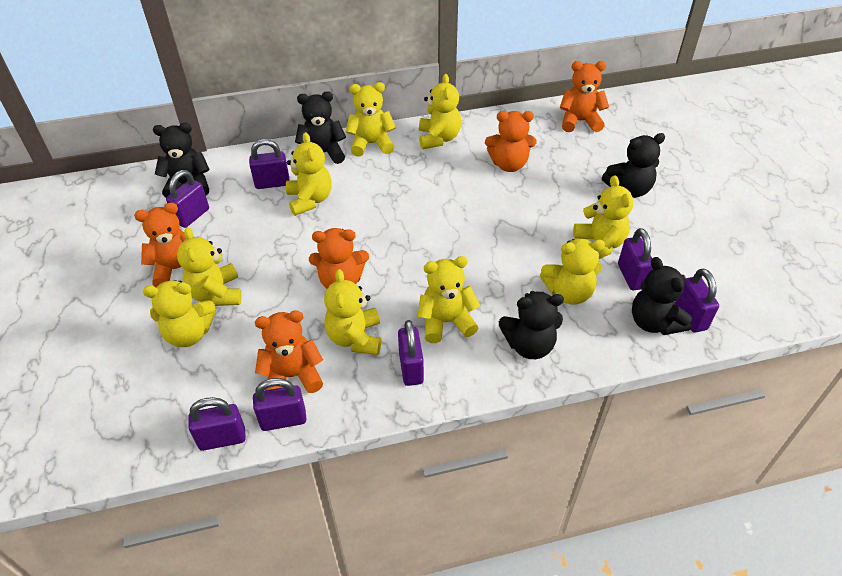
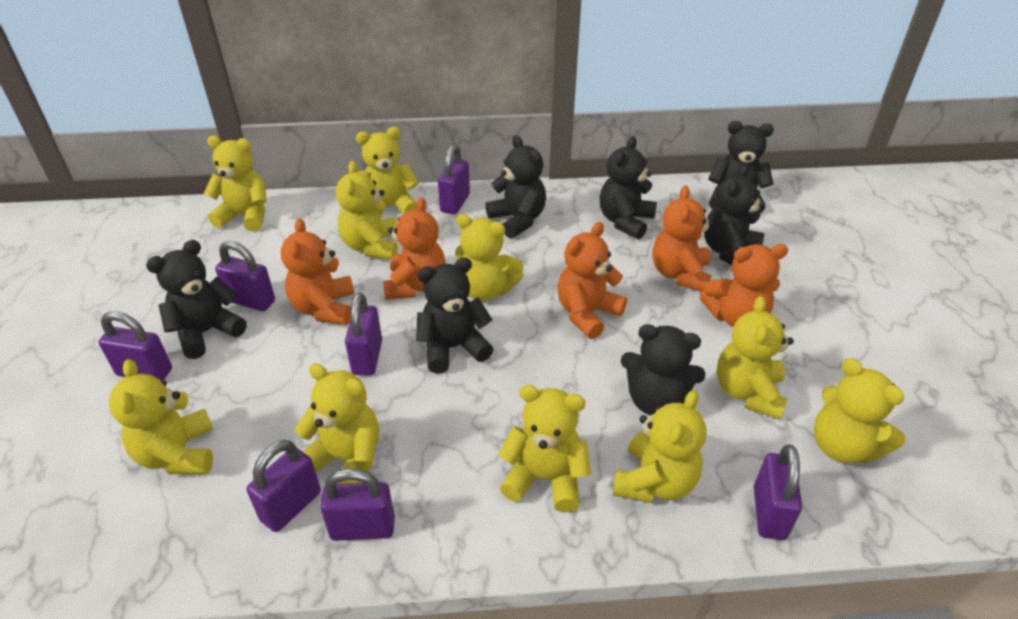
black teddy bear: 5 -> 7
yellow teddy bear: 9 -> 10

